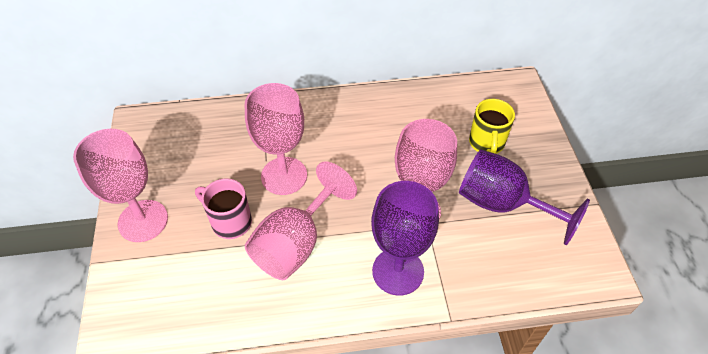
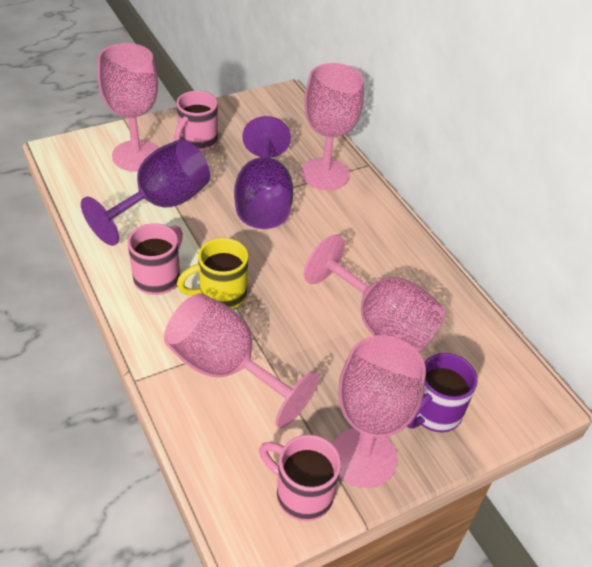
pink goblet: 4 -> 5
pink mug: 1 -> 3
purple mug: 0 -> 1

